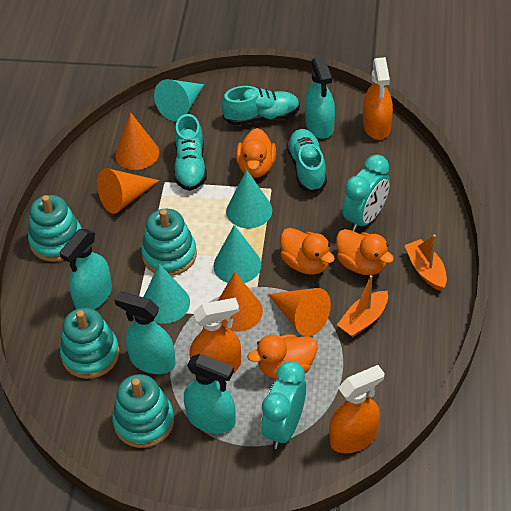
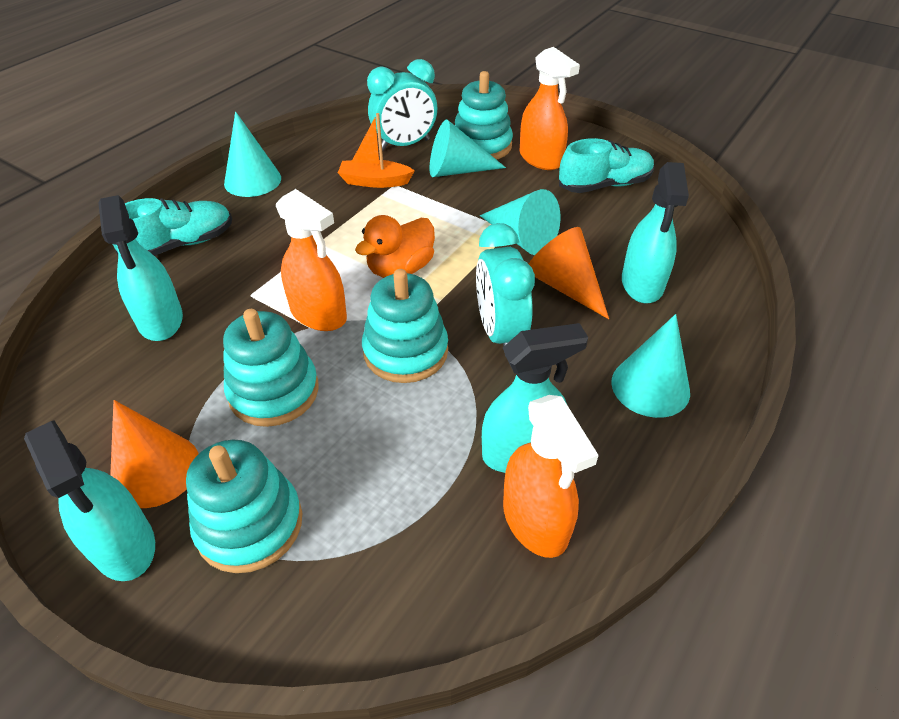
orange boat: 2 -> 1
orange cone: 4 -> 2
orange duck: 4 -> 1
turquoise shoe: 3 -> 2

